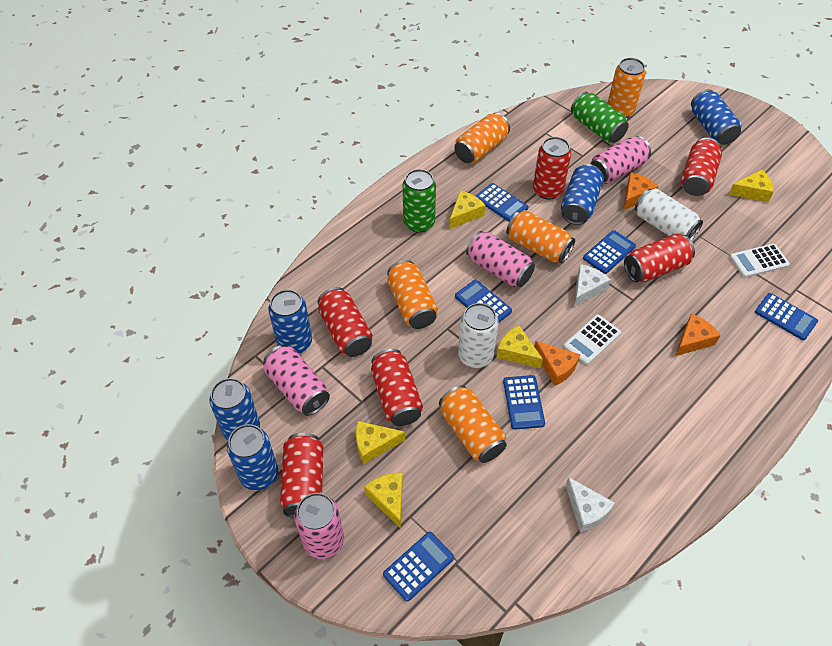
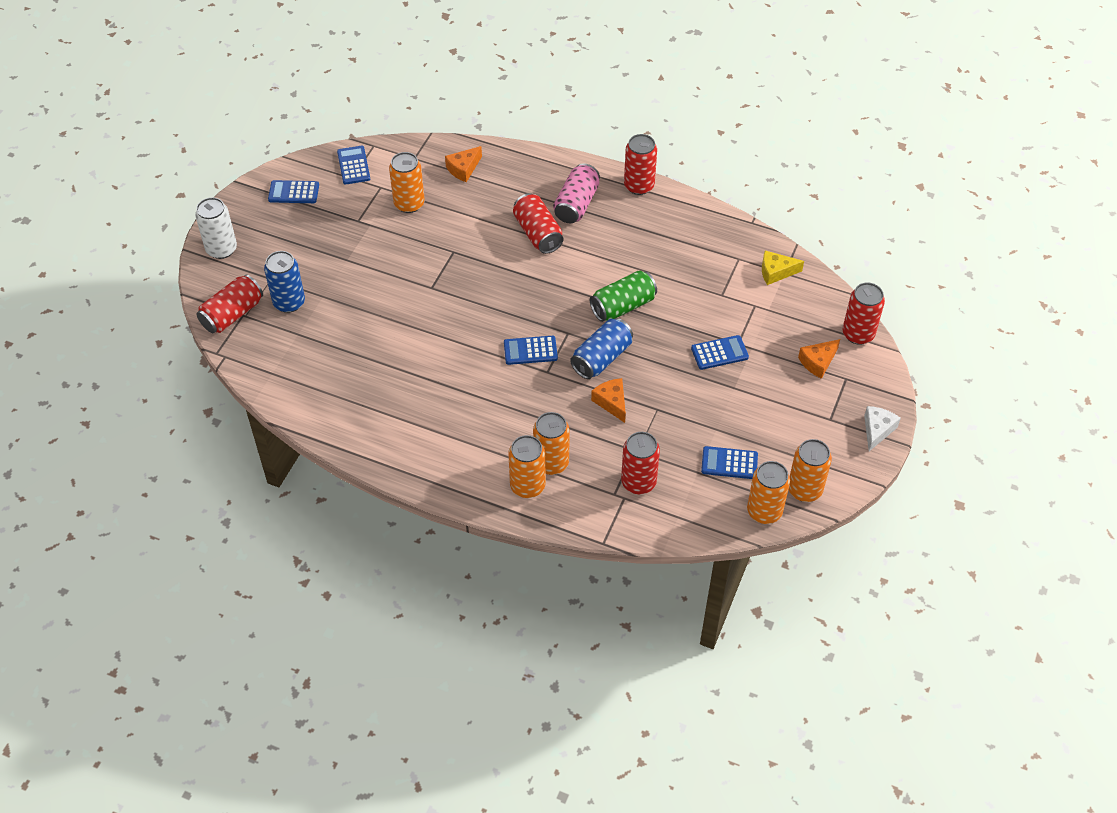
blue calculator: 6 -> 5
blue can: 5 -> 2
green can: 2 -> 1
pink can: 4 -> 1
red can: 6 -> 5
white calculator: 2 -> 0
white can: 2 -> 1
white cheese: 2 -> 1
yellow cheese: 5 -> 1

